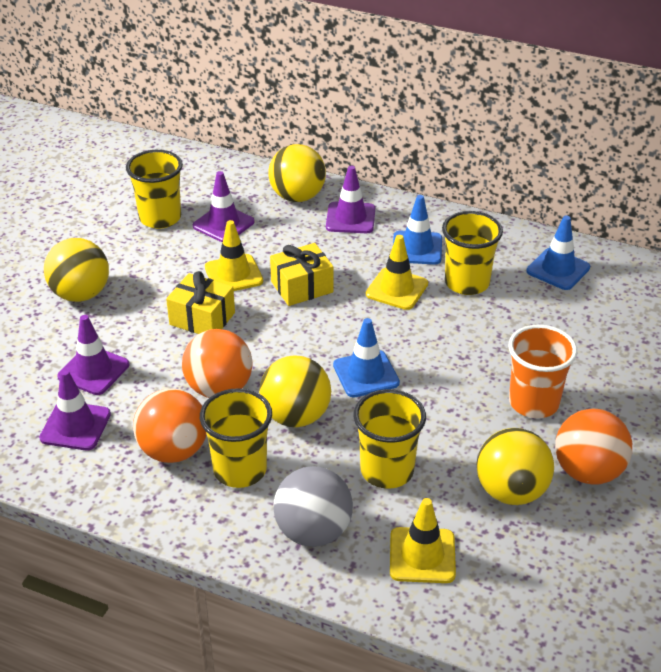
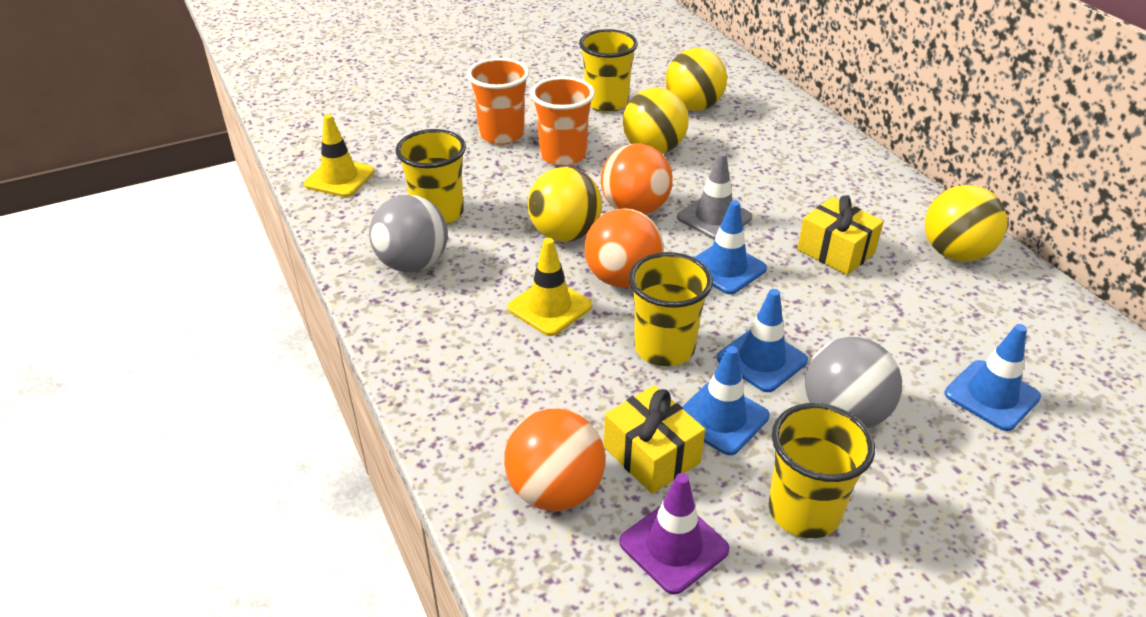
blue traffic cone: 3 -> 4
grey ball: 1 -> 2
grey traffic cone: 0 -> 1
orange cup: 1 -> 2
purple traffic cone: 4 -> 1
yellow traffic cone: 3 -> 2

